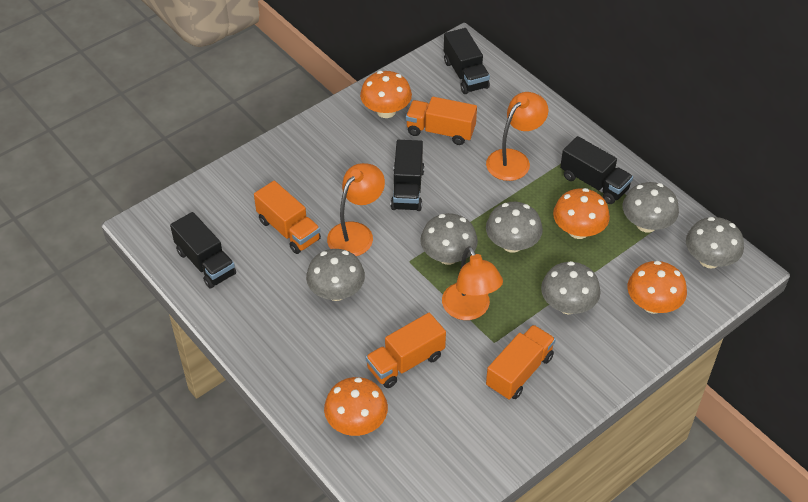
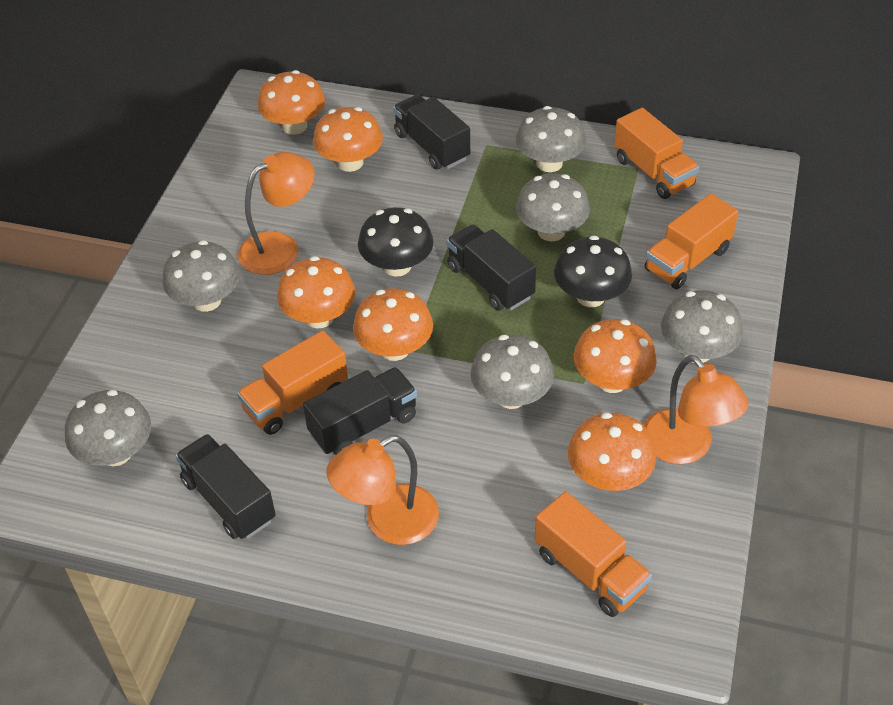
black mushroom: 0 -> 2
orange mushroom: 4 -> 6

